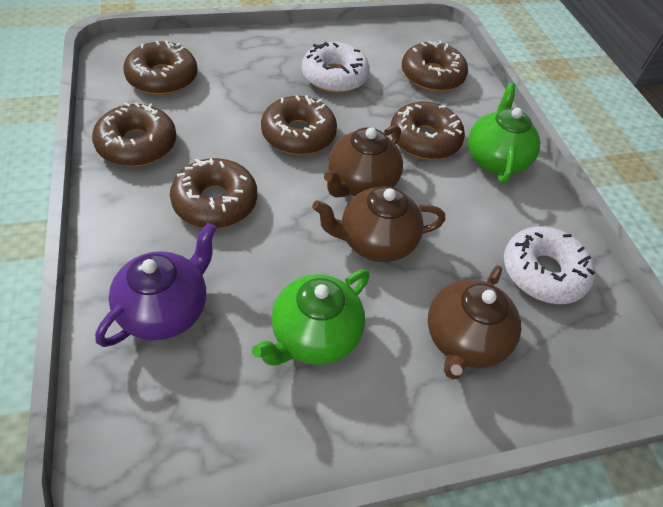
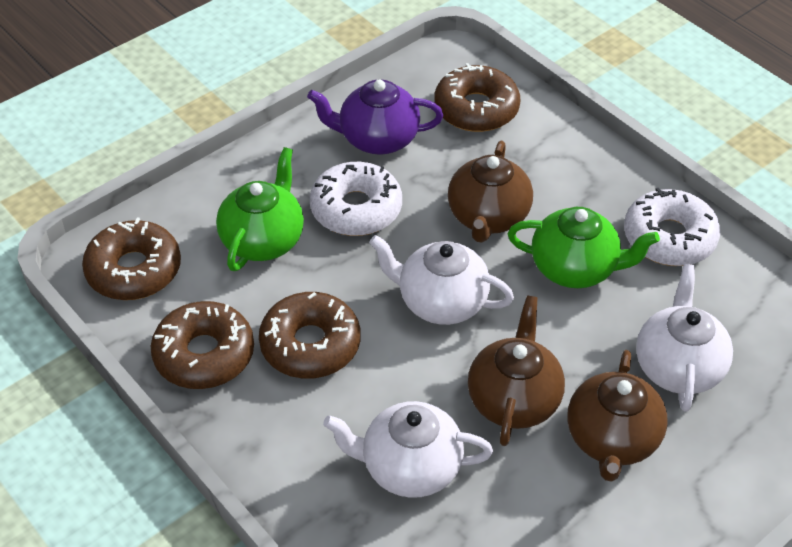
brown donut: 6 -> 4
white teapot: 0 -> 3

